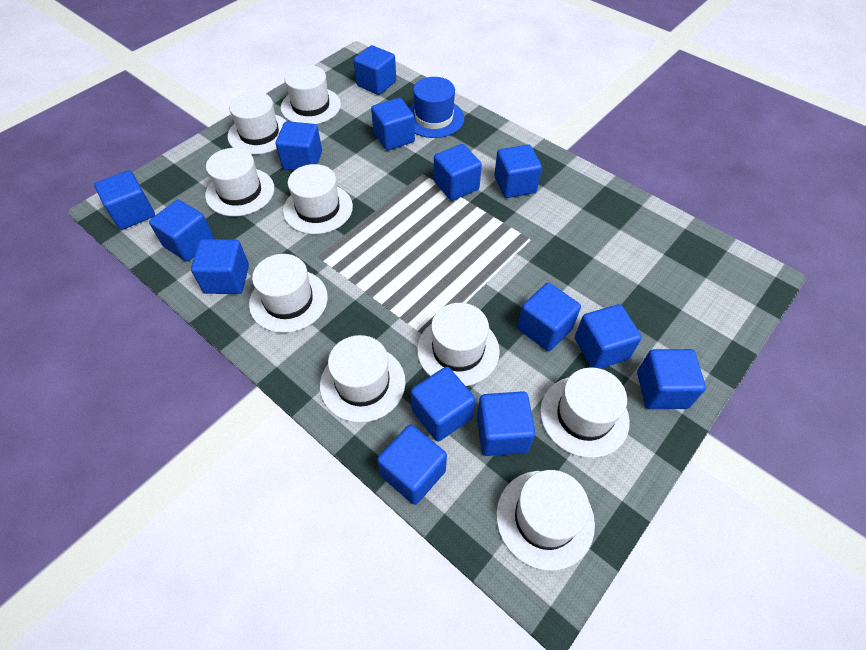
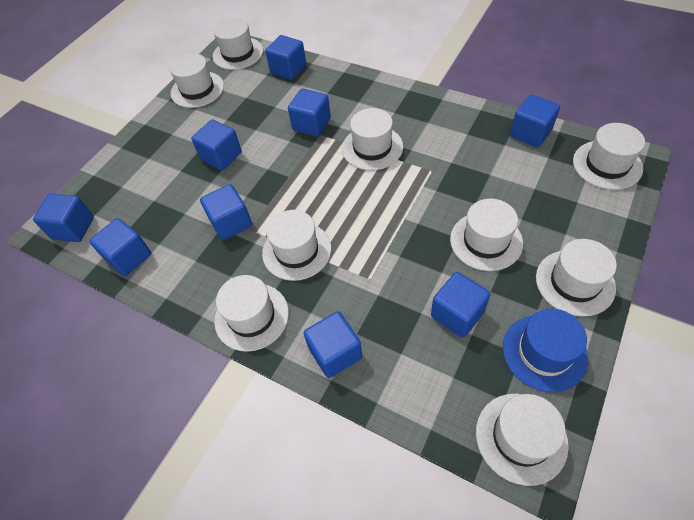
blue cube: 14 -> 9

